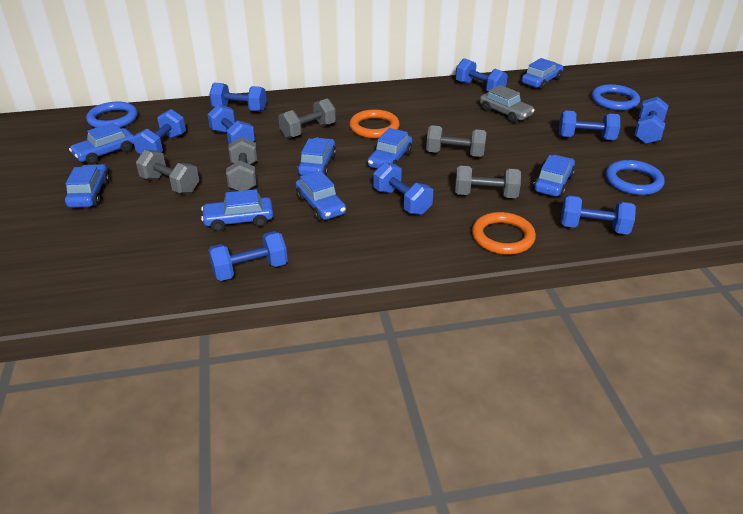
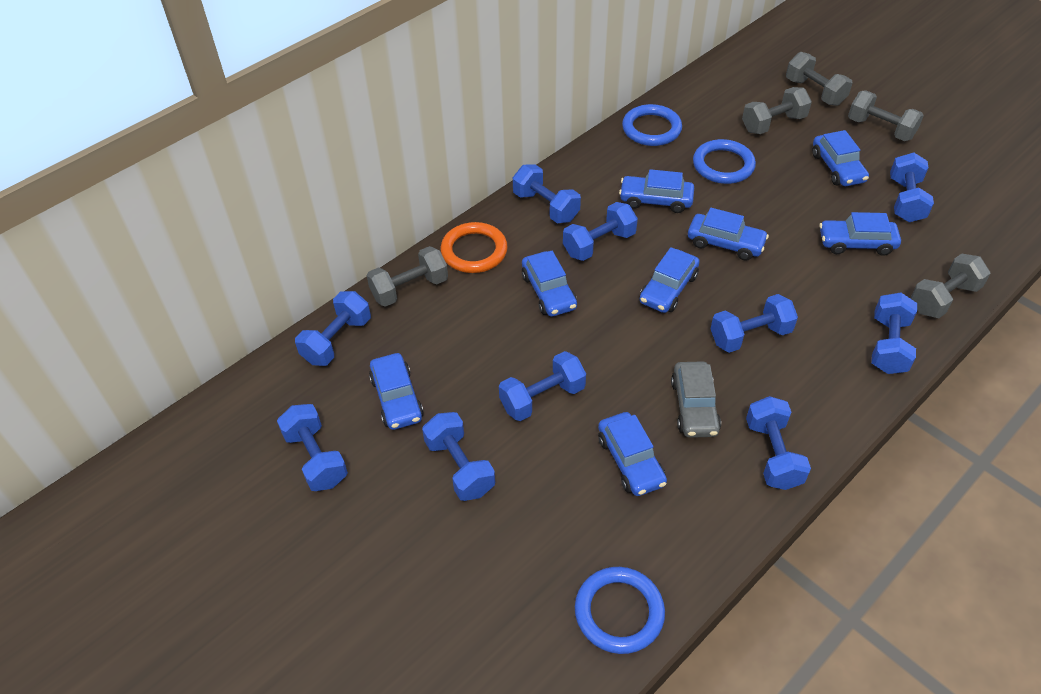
blue dumbbell: 9 -> 10
orange ring: 2 -> 1

